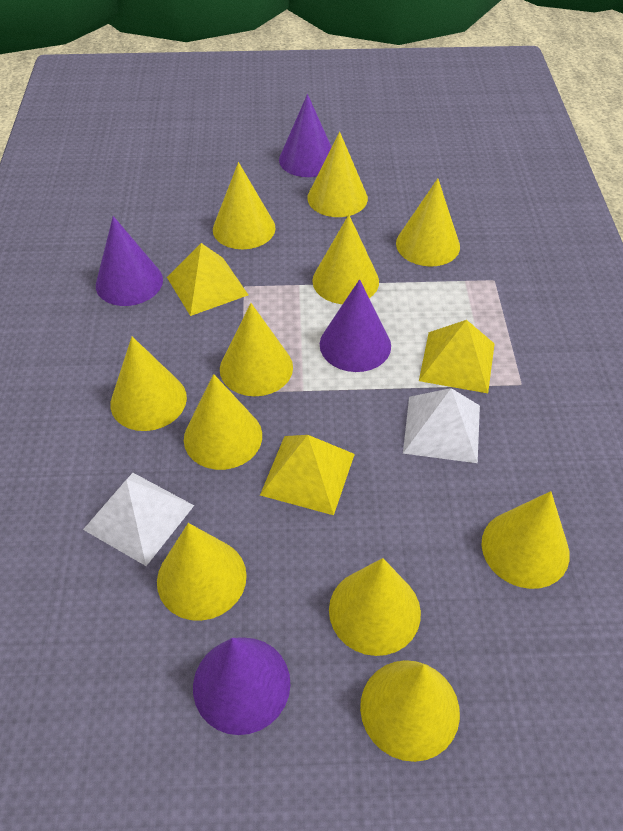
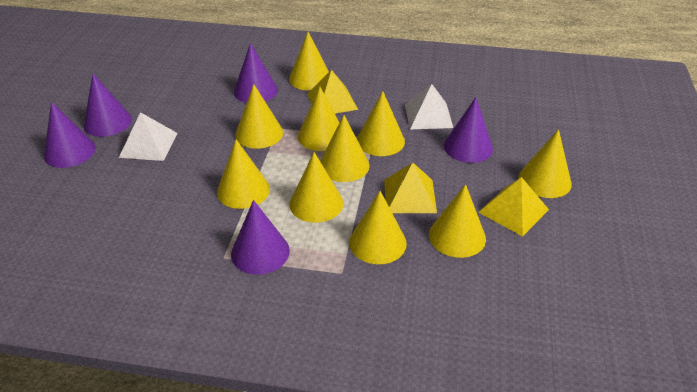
purple cone: 4 -> 5
yellow cone: 11 -> 10

